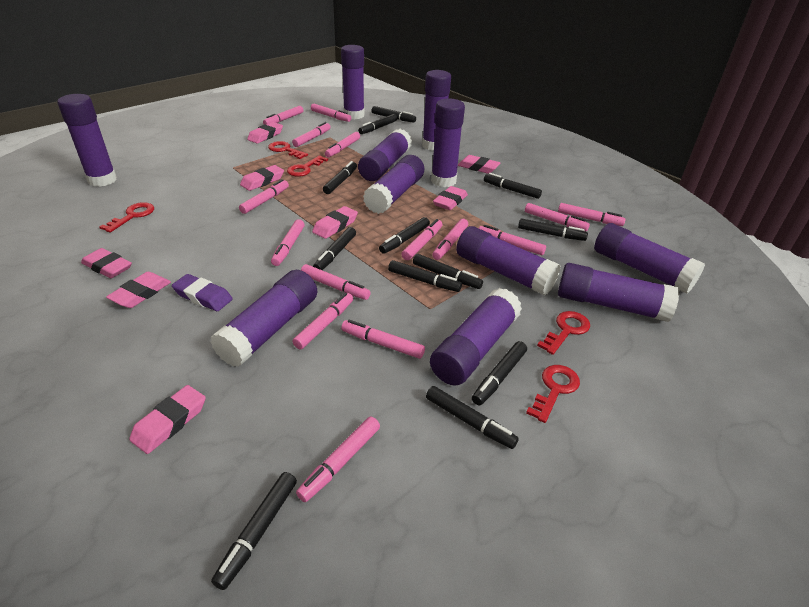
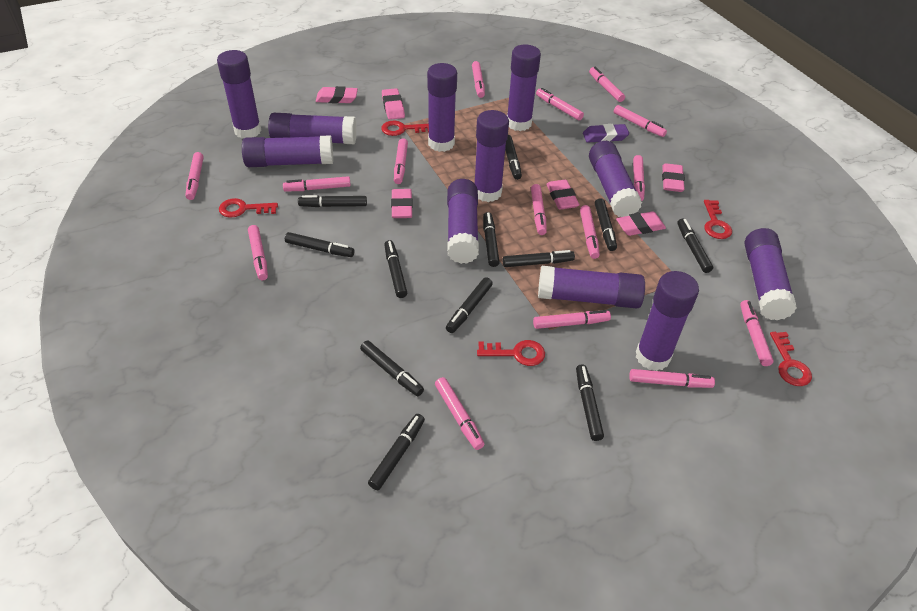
pink eraser: 8 -> 6

